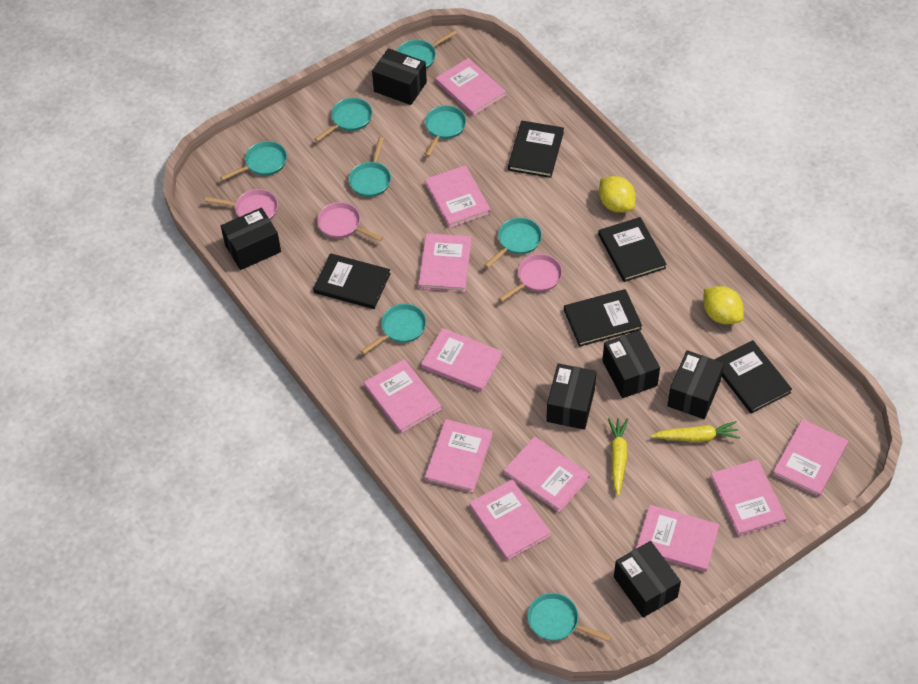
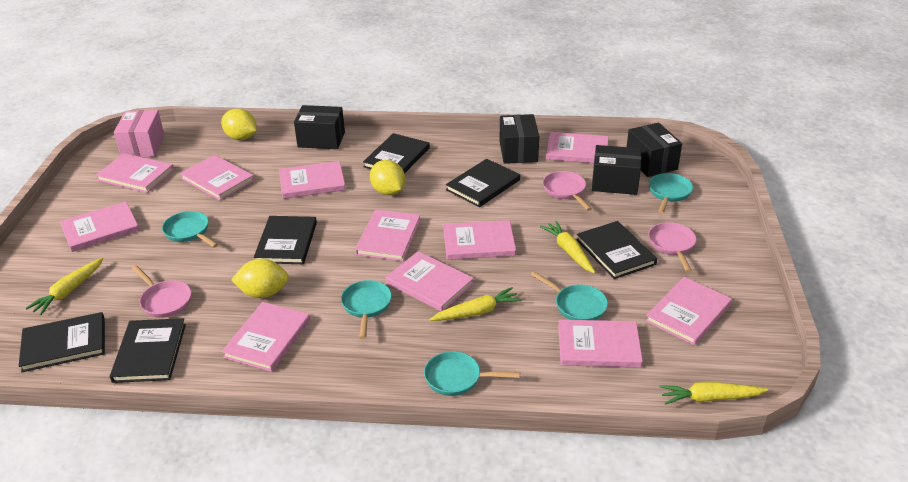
black book: 5 -> 6
black box: 6 -> 4
pink box: 0 -> 1
turquoise pan: 8 -> 5
yellow carrot: 2 -> 4
yellow lemon: 2 -> 3

